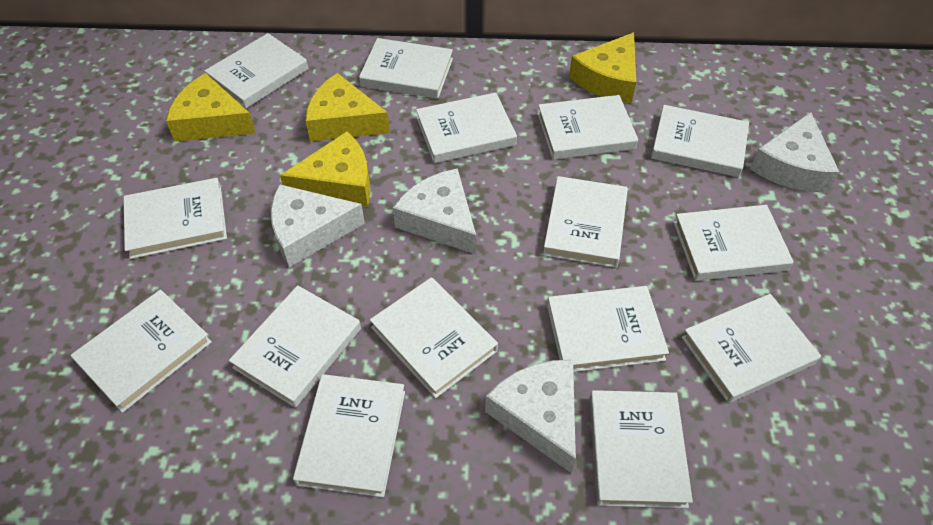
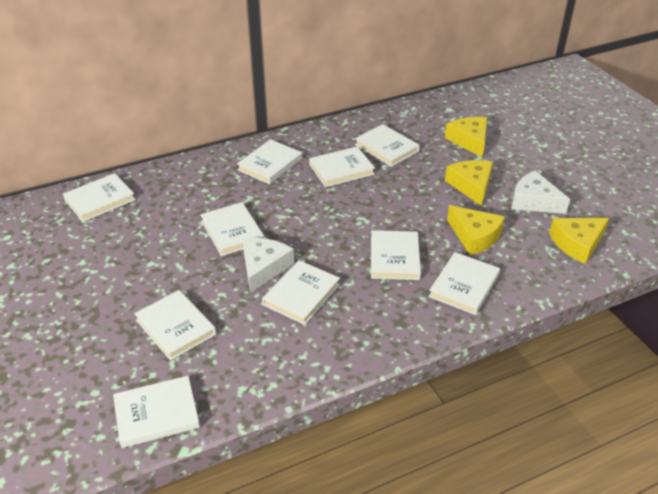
white book: 15 -> 10
white cheese: 4 -> 2

